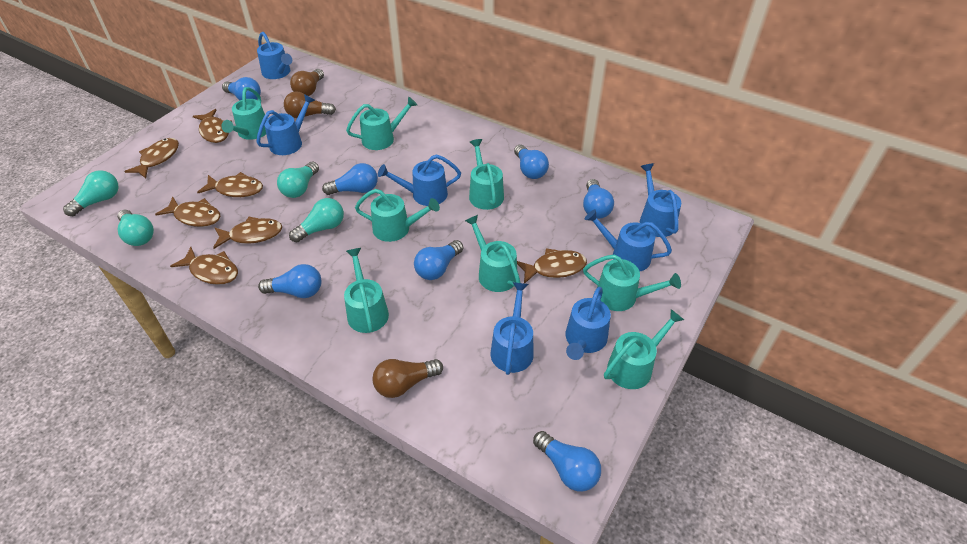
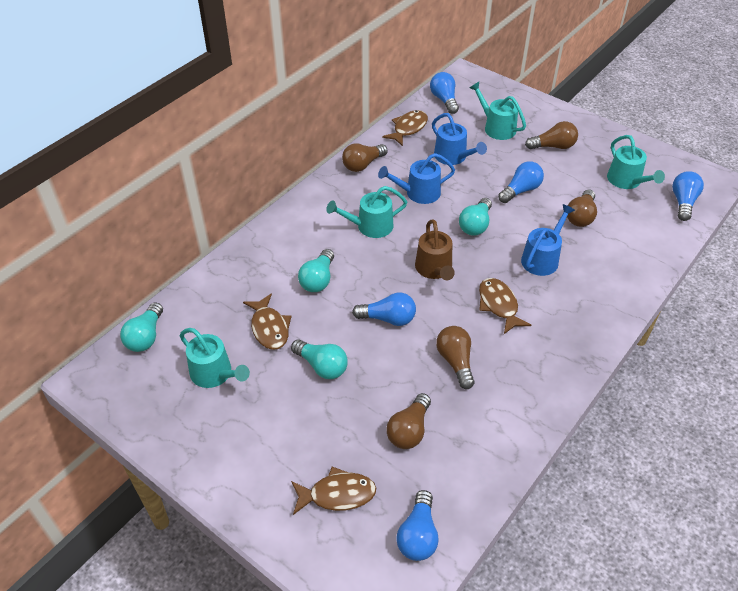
blue light bulb: 7 -> 5
blue watering can: 7 -> 3
brown fish: 7 -> 4
brown light bulb: 3 -> 5
brown watering can: 0 -> 1
turquoise watering can: 8 -> 4

